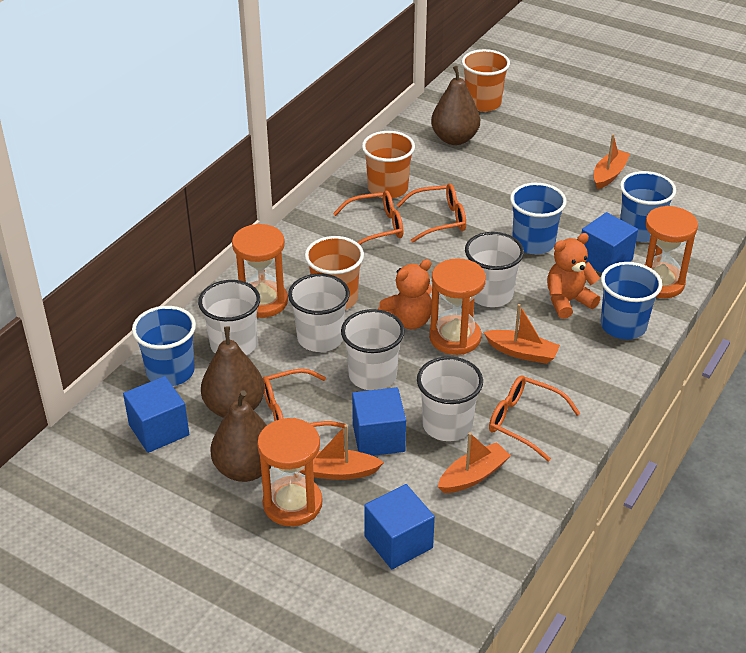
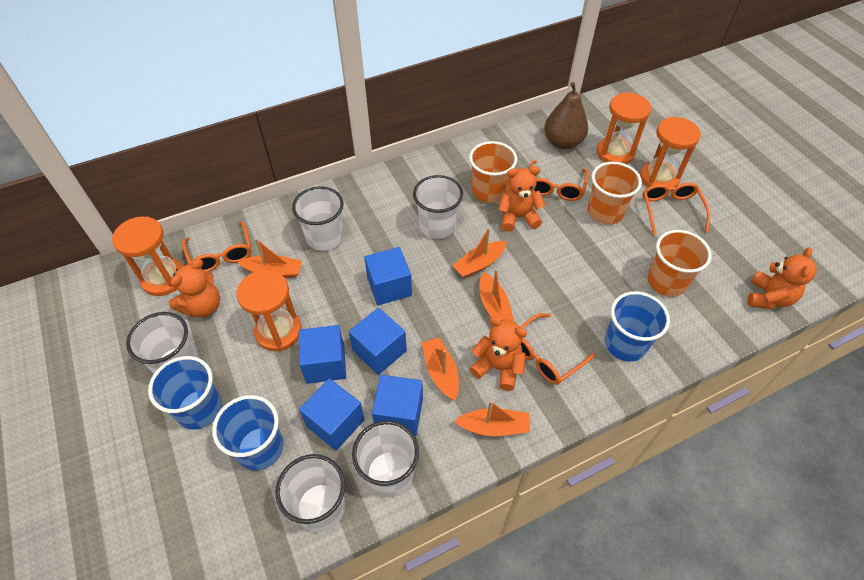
blue cube: 4 -> 5
blue cup: 4 -> 3
brown pear: 3 -> 1
orange boat: 4 -> 5
orange teddy bear: 2 -> 4

